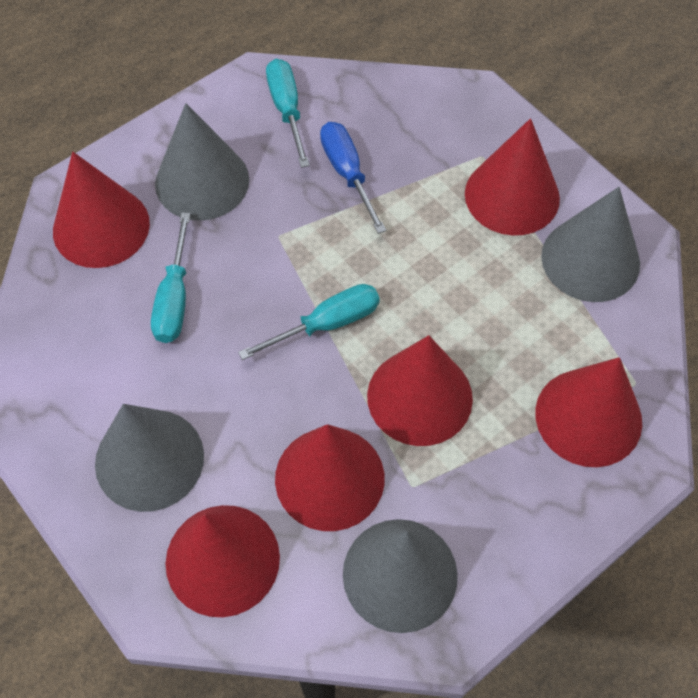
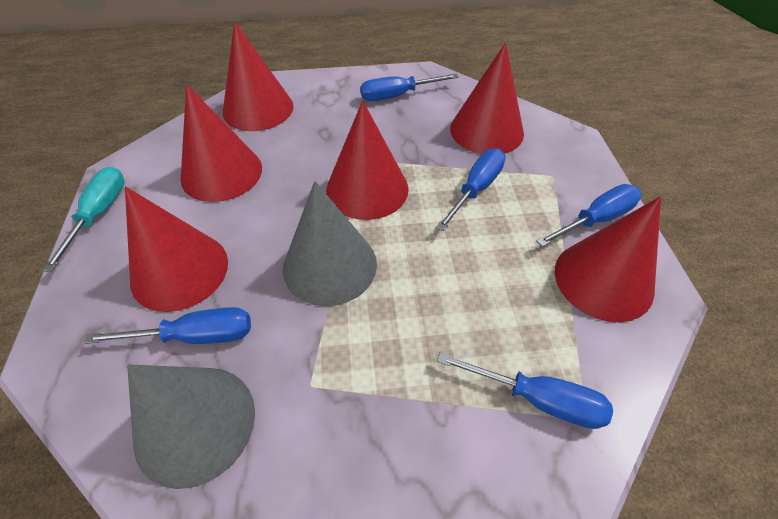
blue screwdriver: 1 -> 5
grey cone: 4 -> 2
turquoise screwdriver: 3 -> 1

